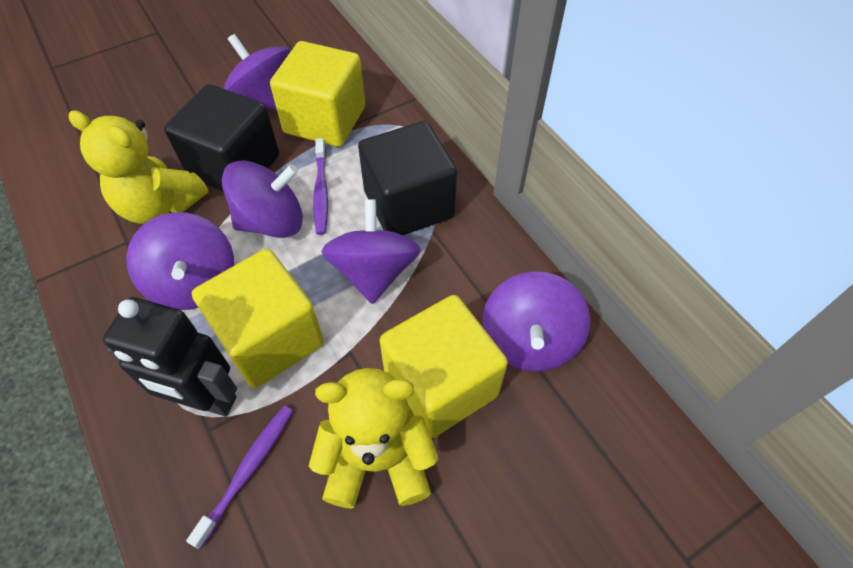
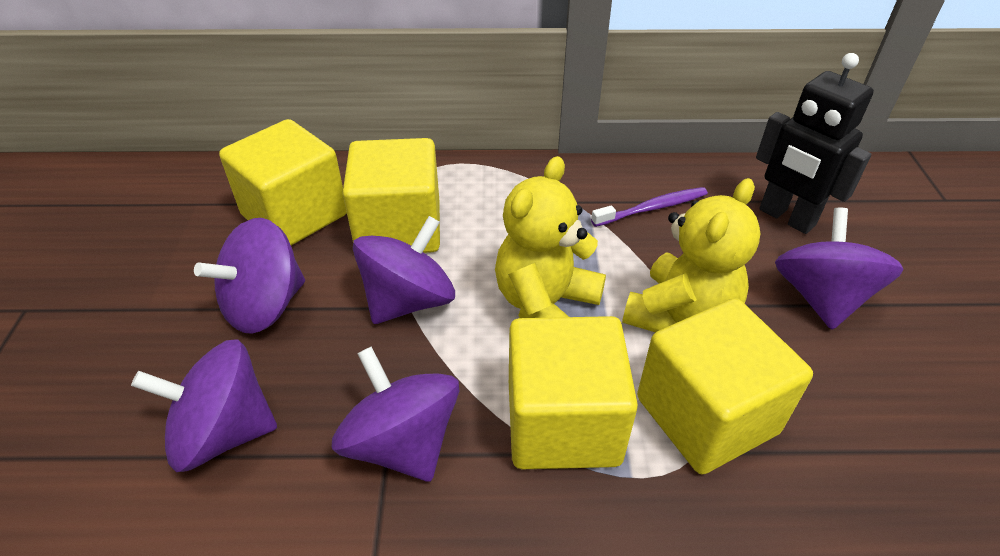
black cube: 2 -> 0
purple toothbrush: 2 -> 1
yellow cube: 3 -> 4

